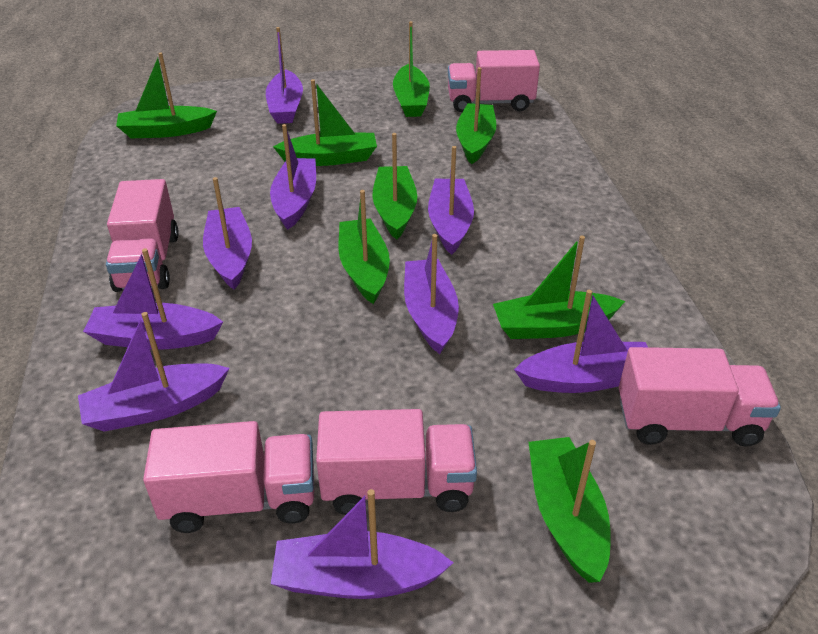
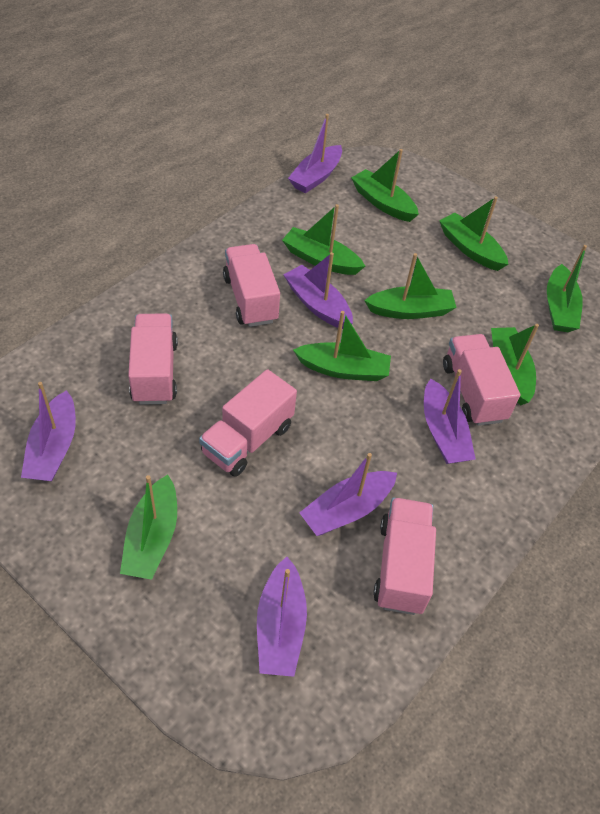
purple boat: 9 -> 6

